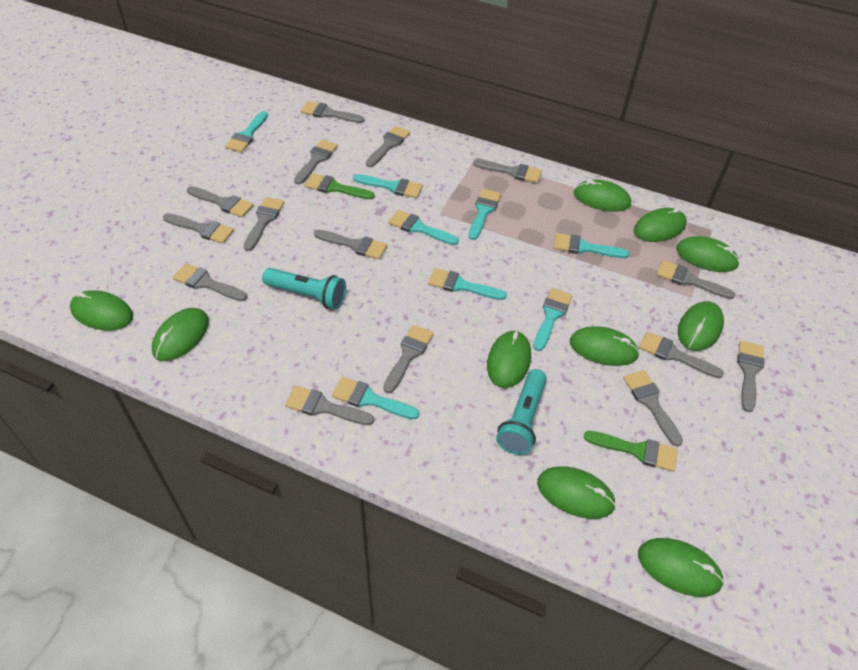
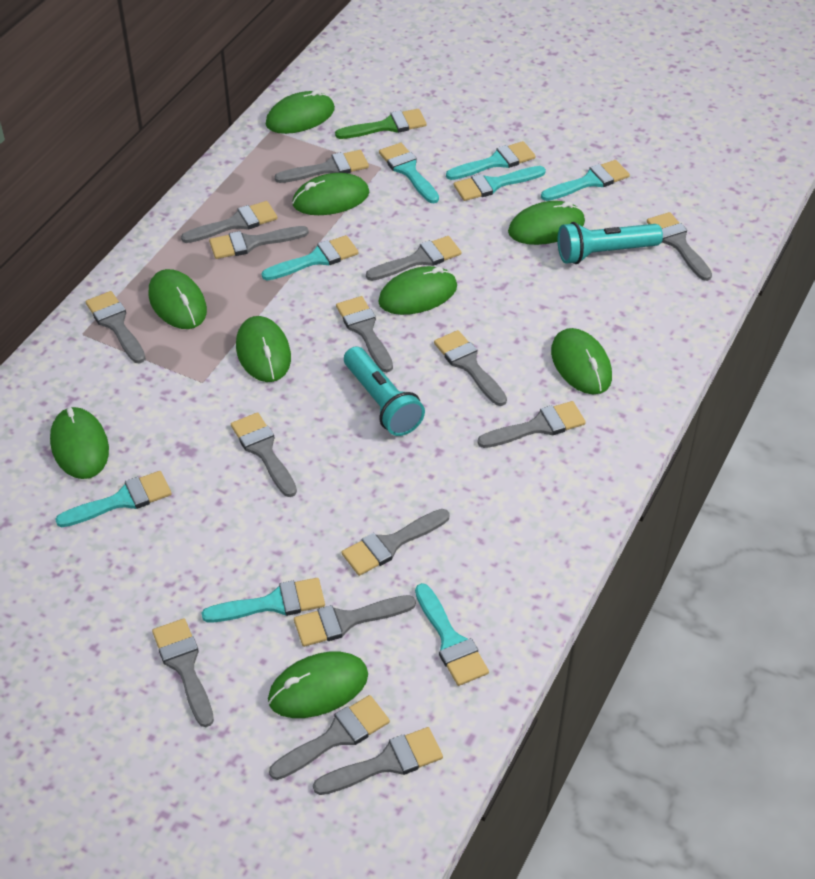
green brush: 2 -> 1
green mouse: 10 -> 9

